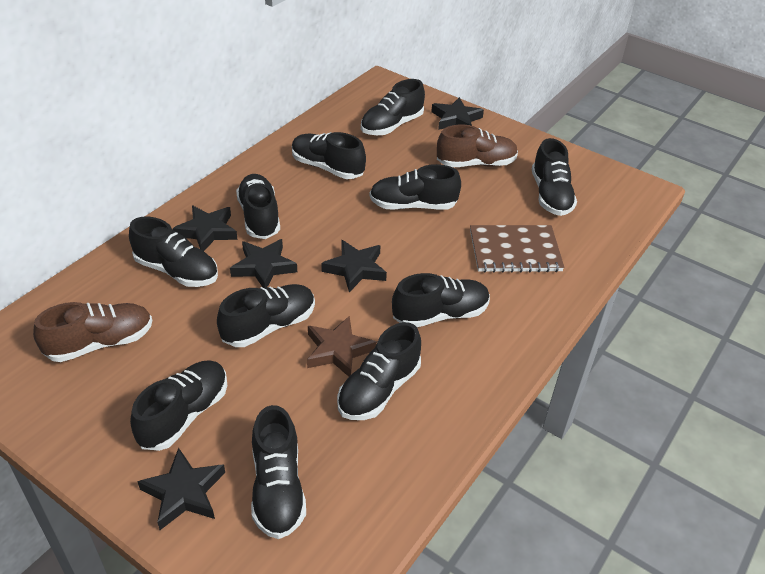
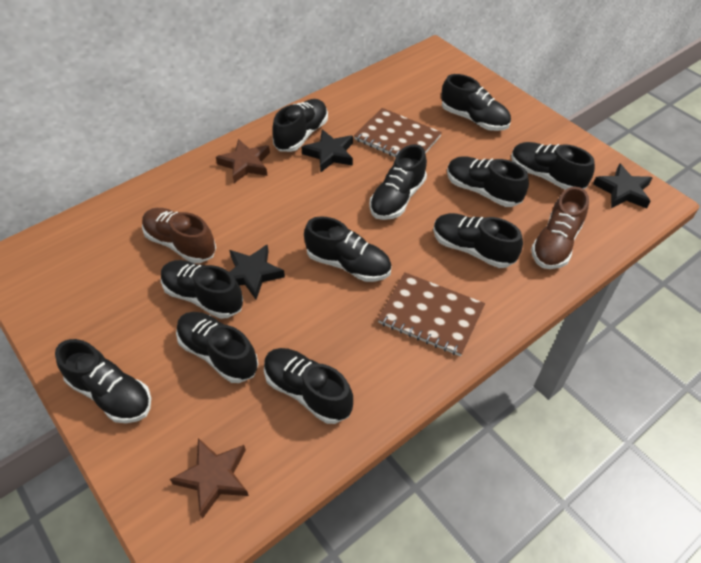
black star: 5 -> 3
brown notebook: 1 -> 2
brown star: 1 -> 2

